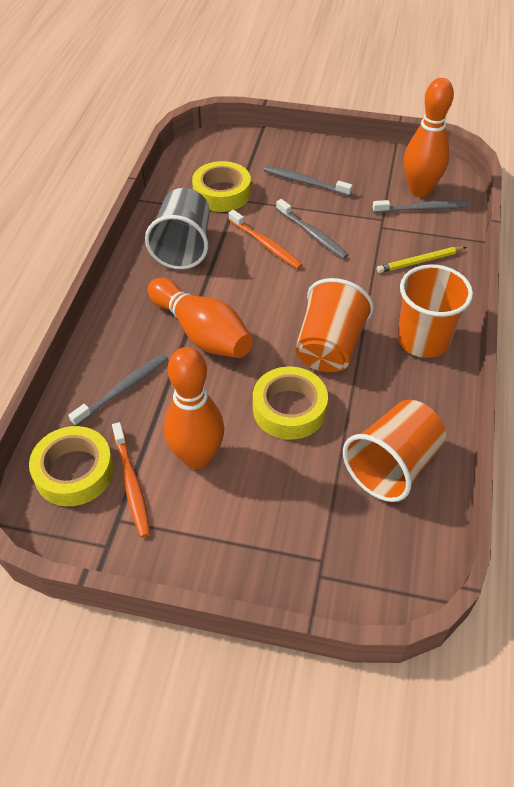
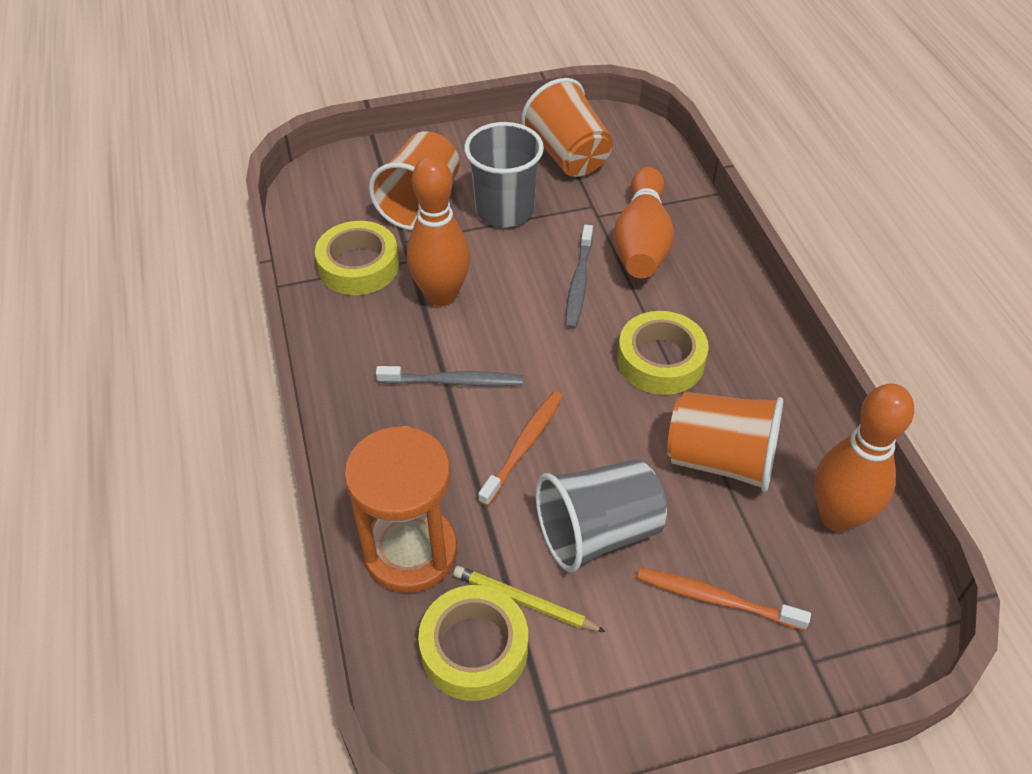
grey cup: 1 -> 2
grey toothbrush: 4 -> 2
orange hourglass: 0 -> 1

